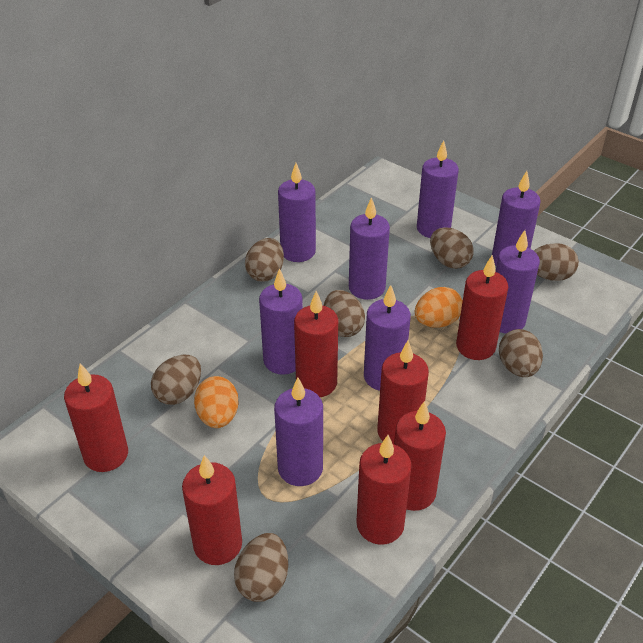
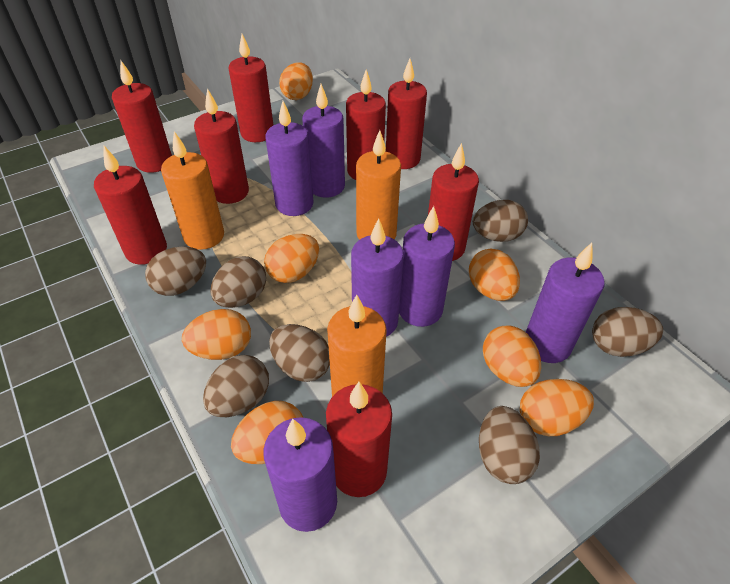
orange candle: 0 -> 3
orange egg: 2 -> 7
purple candle: 8 -> 6
red candle: 7 -> 8

